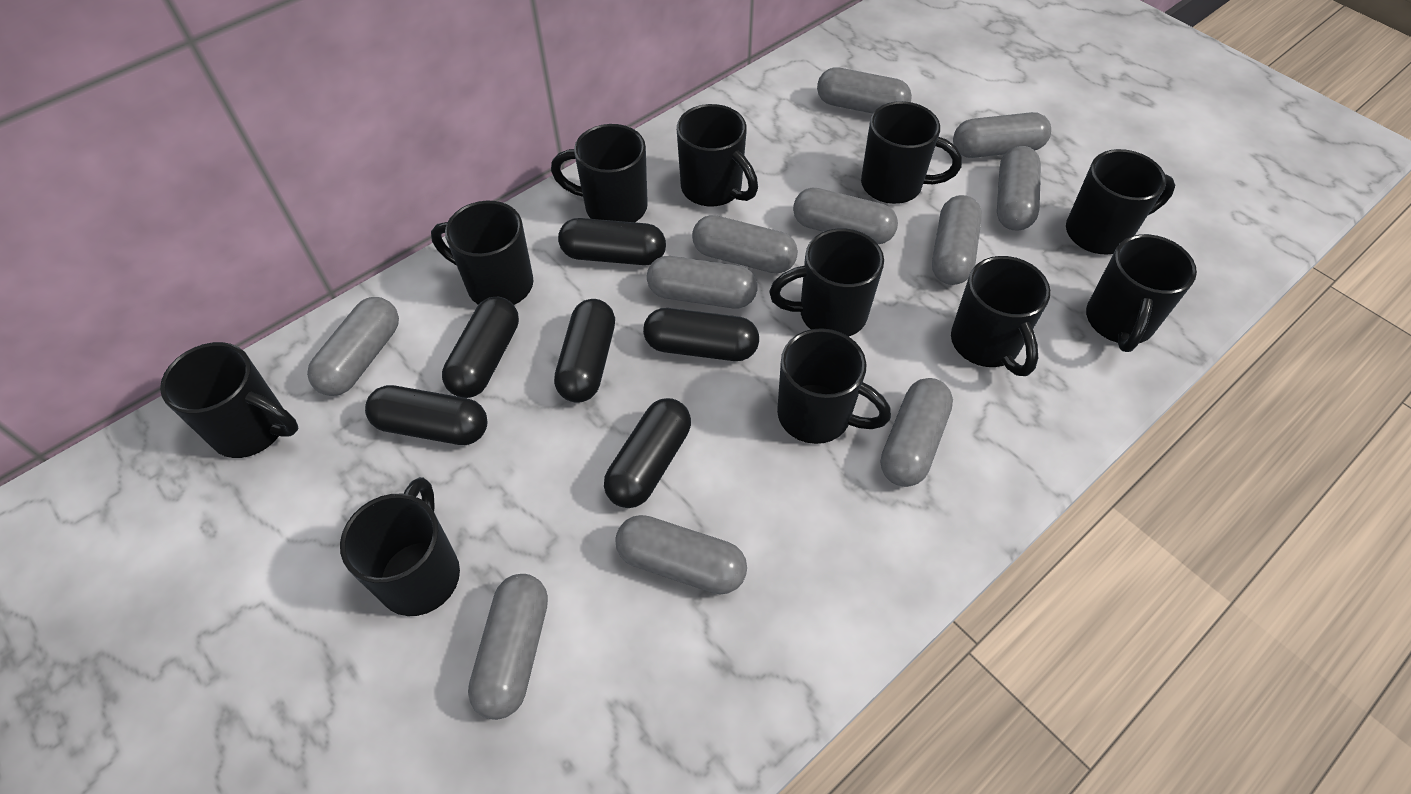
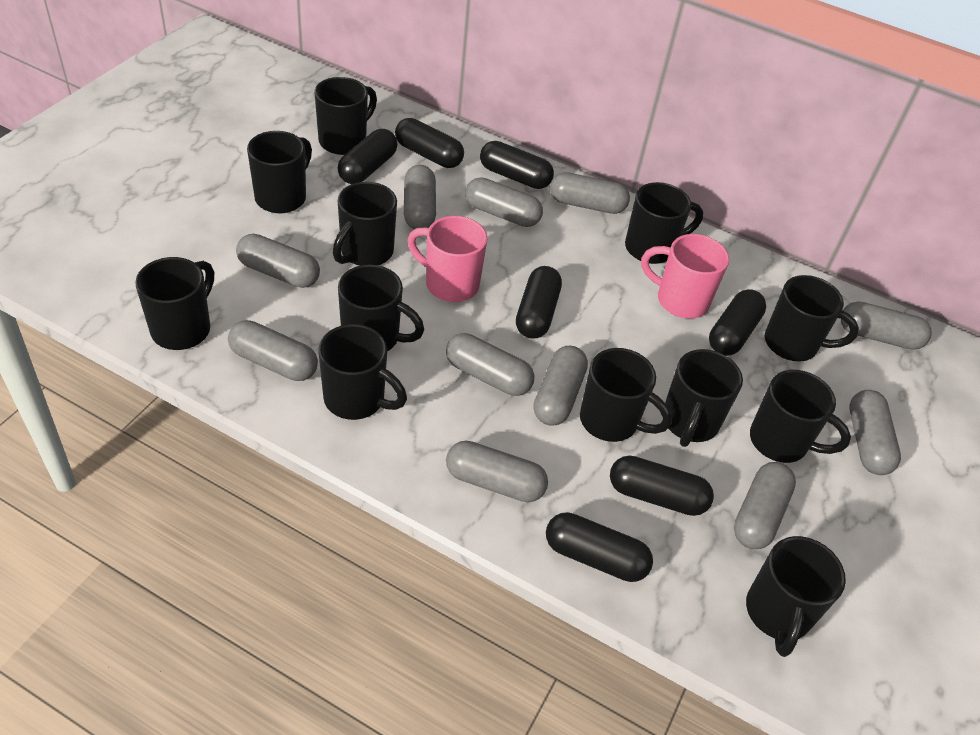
black capsule: 6 -> 7
black mug: 11 -> 12
pink mug: 0 -> 2

